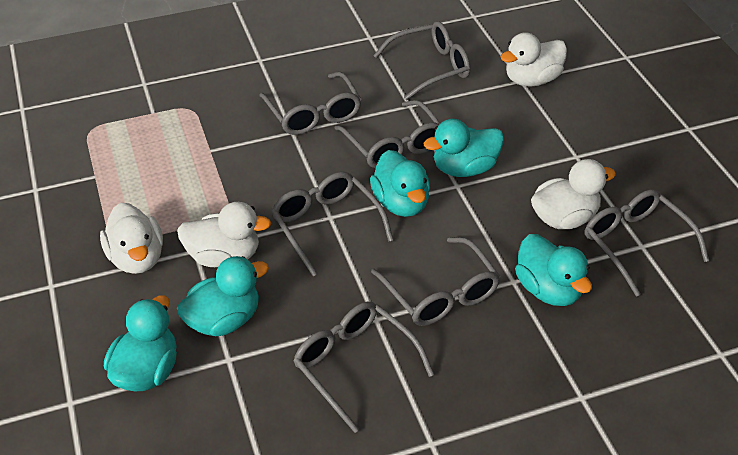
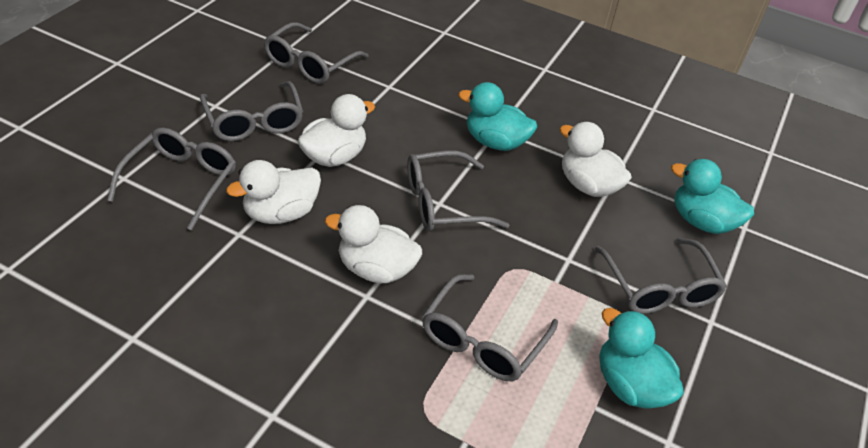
grey glasses: 7 -> 6
turquoise duck: 5 -> 3

